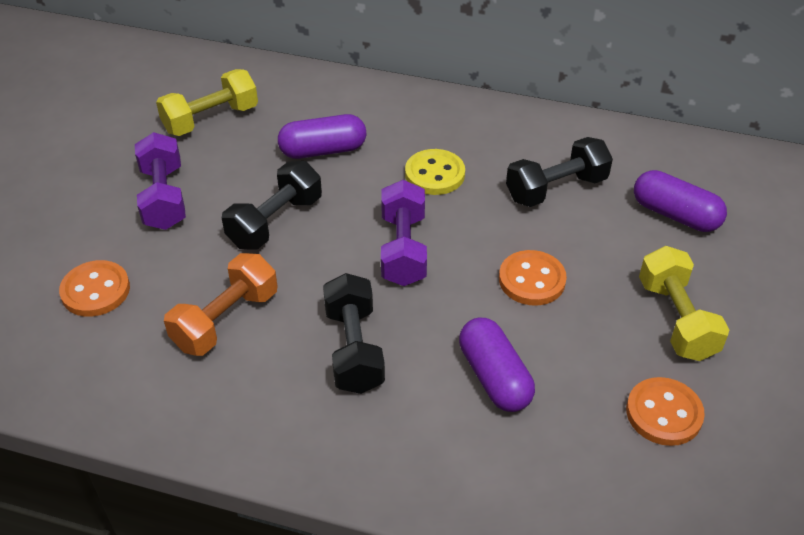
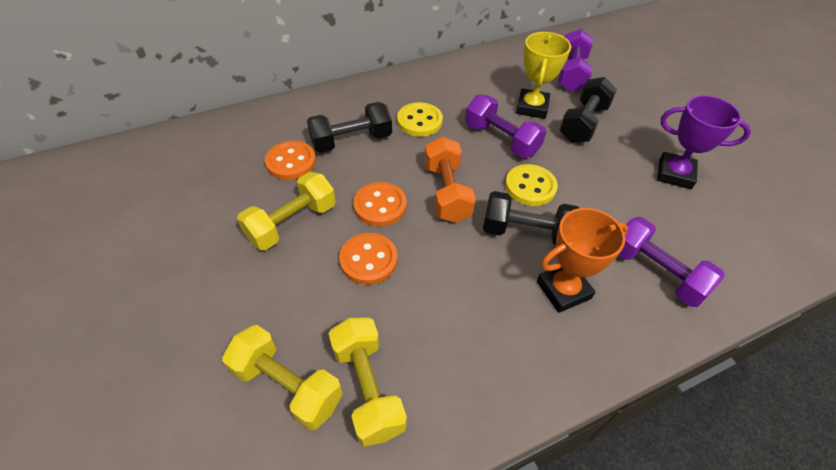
orange trophy: 0 -> 1
purple capsule: 3 -> 0
purple dumbbell: 2 -> 3
purple trophy: 0 -> 1
yellow button: 1 -> 2
yellow dumbbell: 2 -> 3
yellow trophy: 0 -> 1

